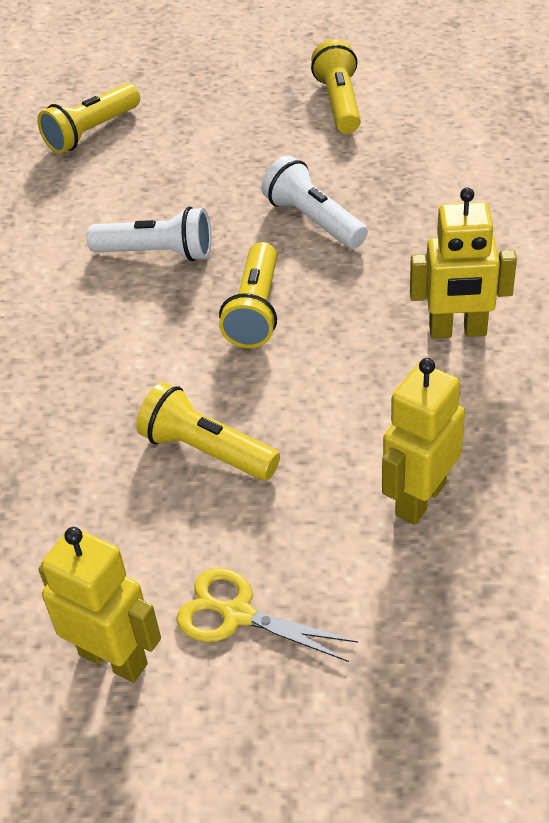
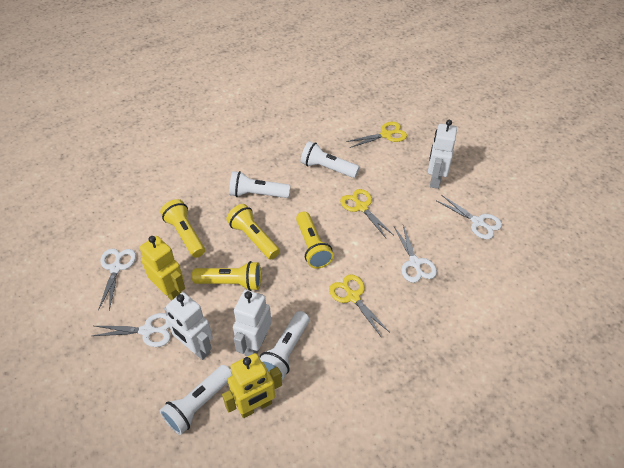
white flashlight: 2 -> 4
white robot: 0 -> 3
white scissors: 0 -> 4
yellow robot: 3 -> 2
yellow scissors: 1 -> 3

